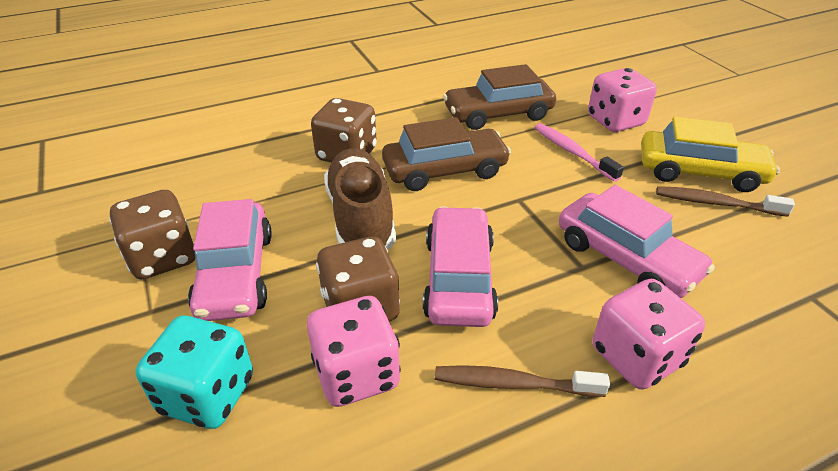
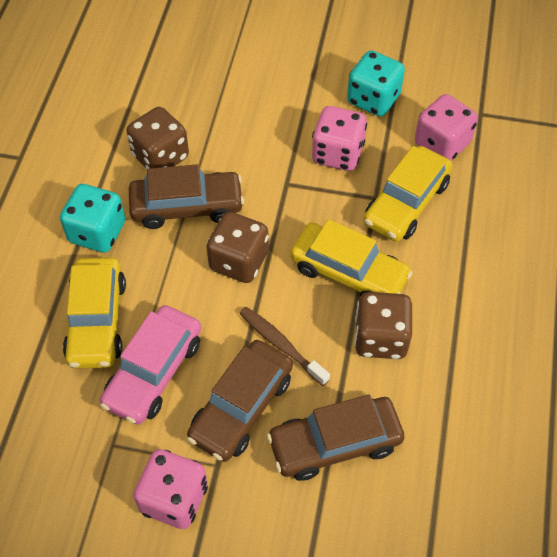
brown car: 2 -> 3
brown shoe: 1 -> 0
brown toothbrush: 2 -> 1
pink car: 3 -> 1
pink toothbrush: 1 -> 0
turquoise dice: 1 -> 2
yellow car: 1 -> 3

